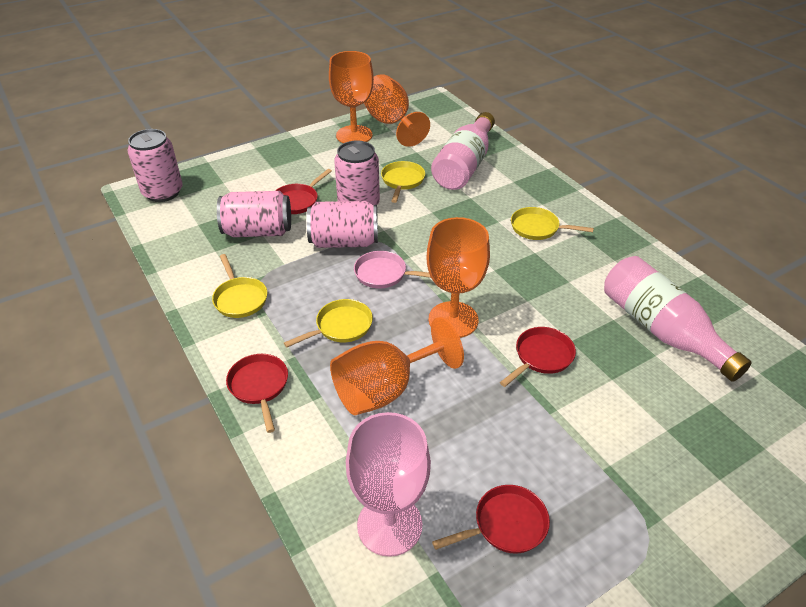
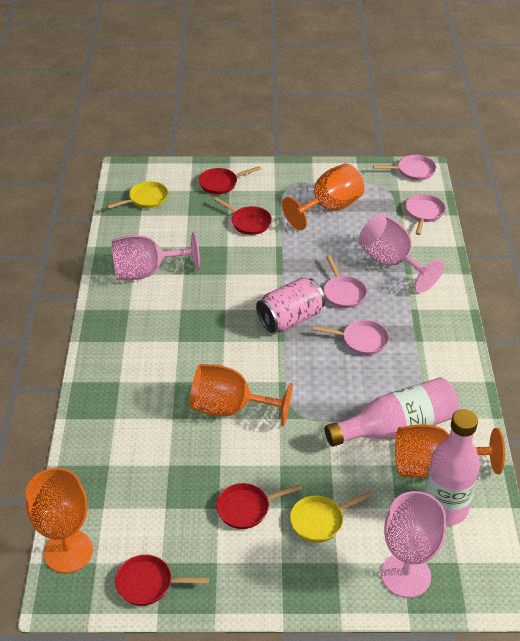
pink can: 4 -> 1
pink goblet: 1 -> 3
pink pan: 1 -> 4
yellow pan: 4 -> 2

